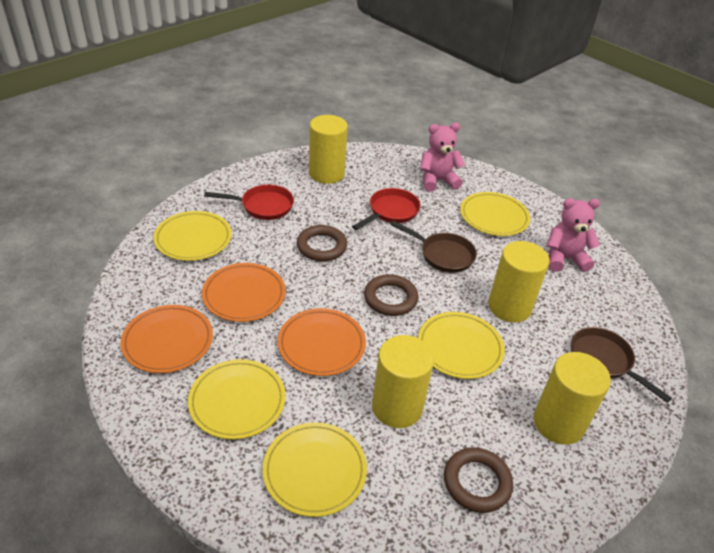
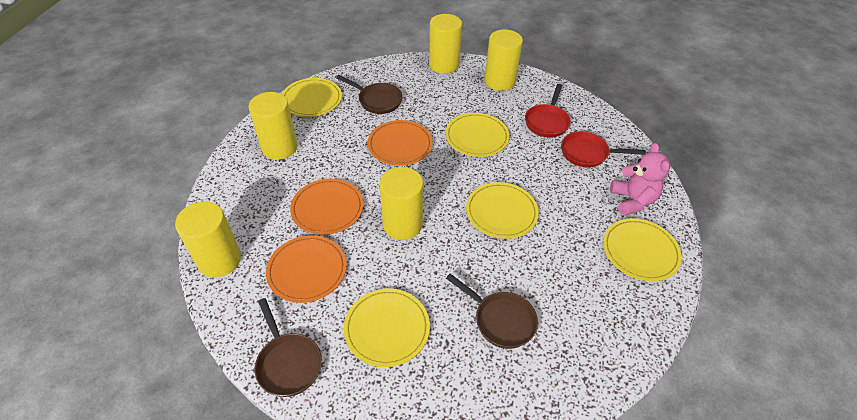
brown pan: 2 -> 3
brown ring: 3 -> 0
pink teddy bear: 2 -> 1
yellow cylinder: 4 -> 5

